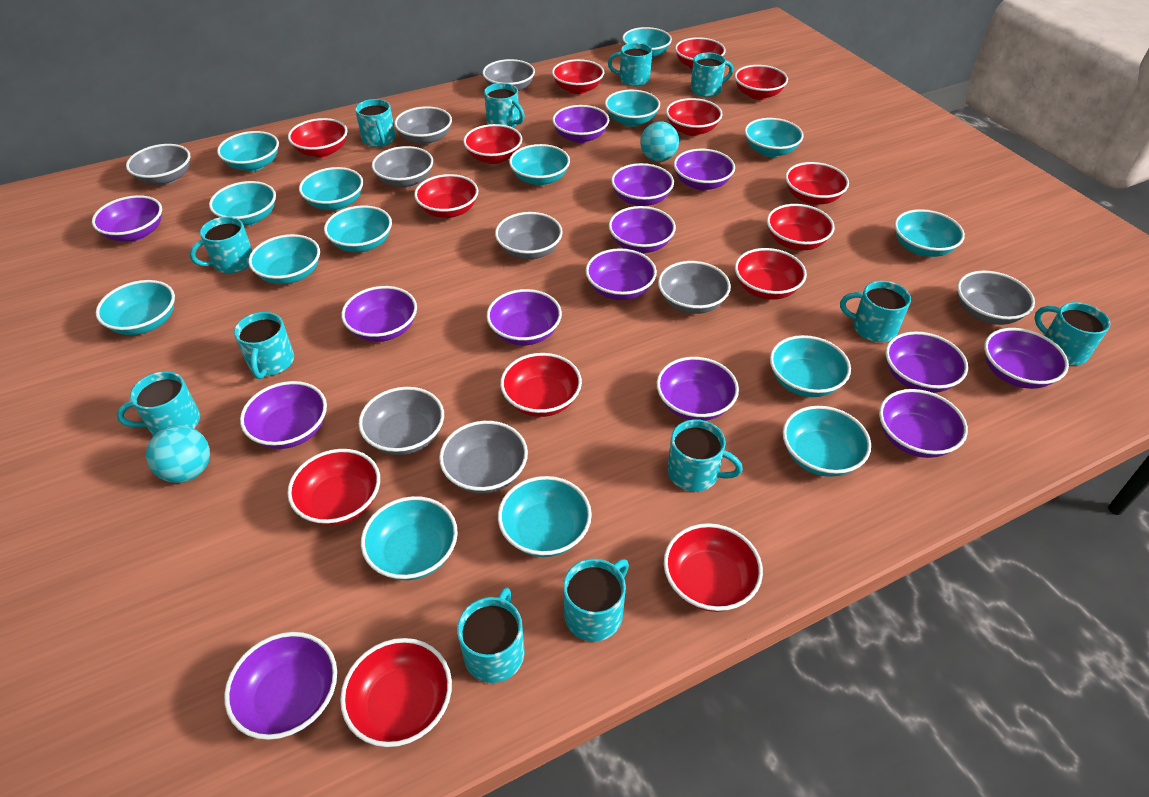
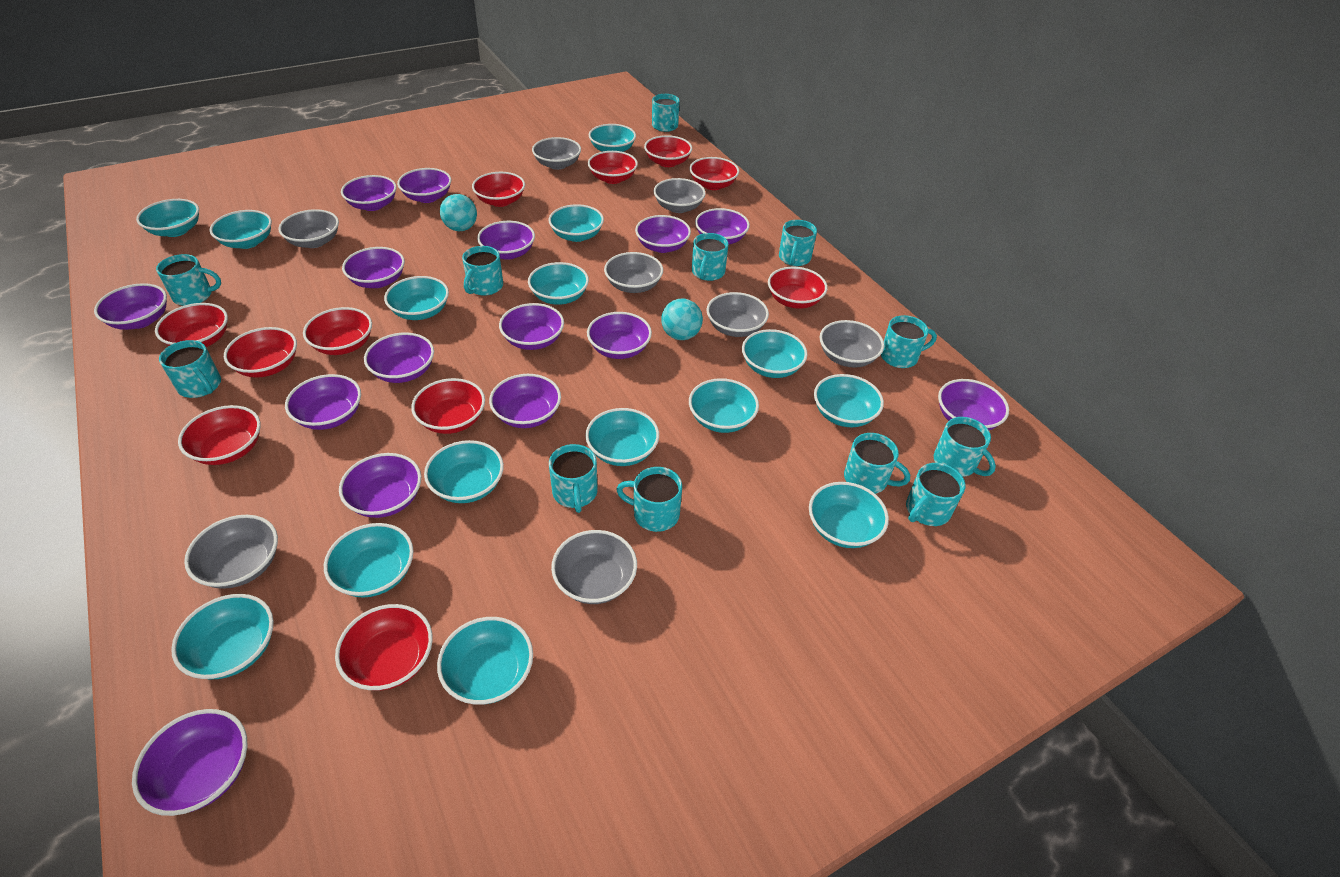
grey bowl: 9 -> 8
purple bowl: 14 -> 15
red bowl: 14 -> 11

